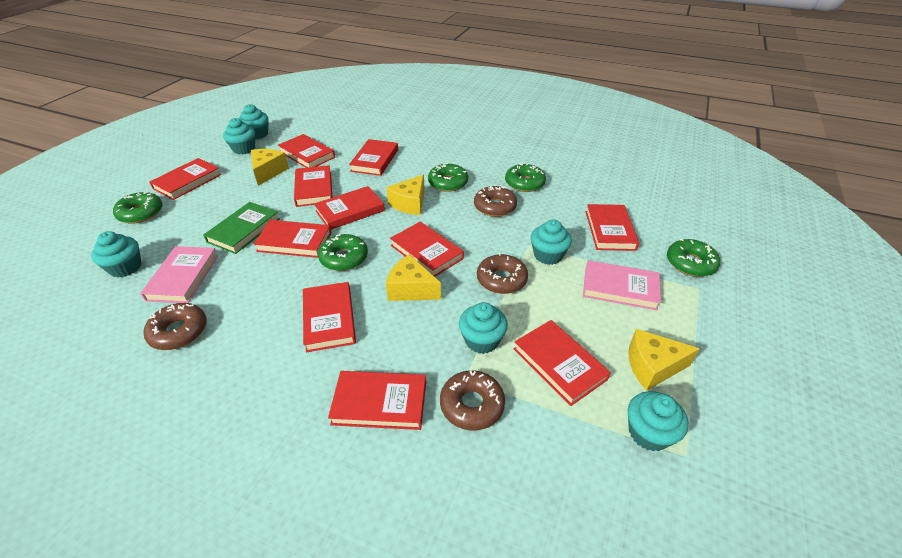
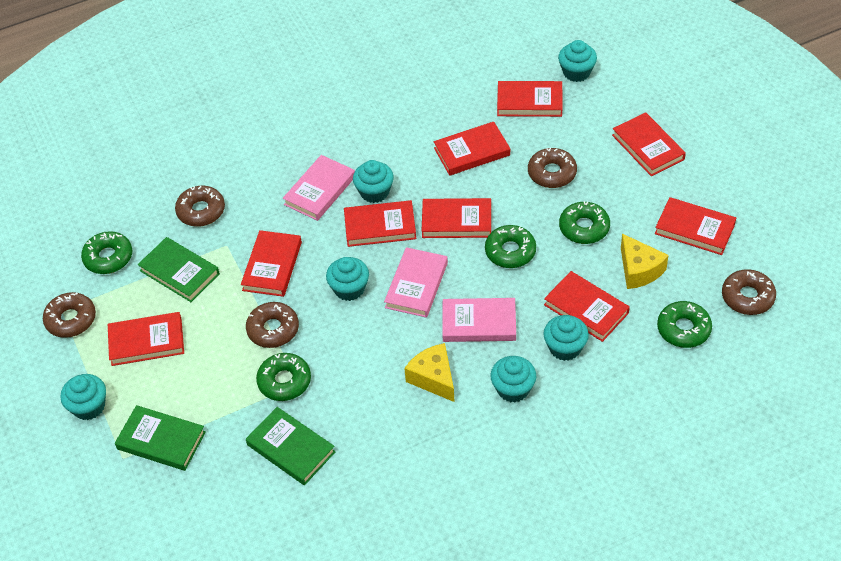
brown donut: 4 -> 5
green book: 1 -> 3
pink book: 2 -> 3
red book: 11 -> 9
yellow cheese: 4 -> 2

